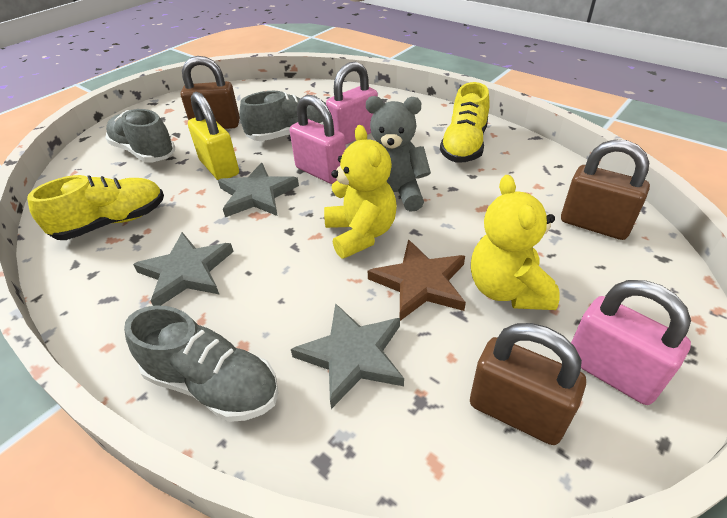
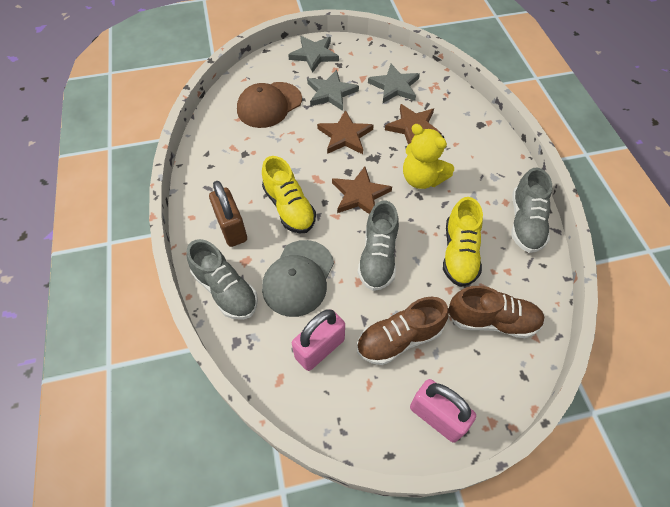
brown cap: 0 -> 1
brown padlock: 3 -> 1
brown shoe: 0 -> 2
brown star: 1 -> 3
grey cap: 0 -> 1
grey teddy bear: 1 -> 0
pink padlock: 3 -> 2
yellow padlock: 1 -> 0
yellow teddy bear: 2 -> 1

